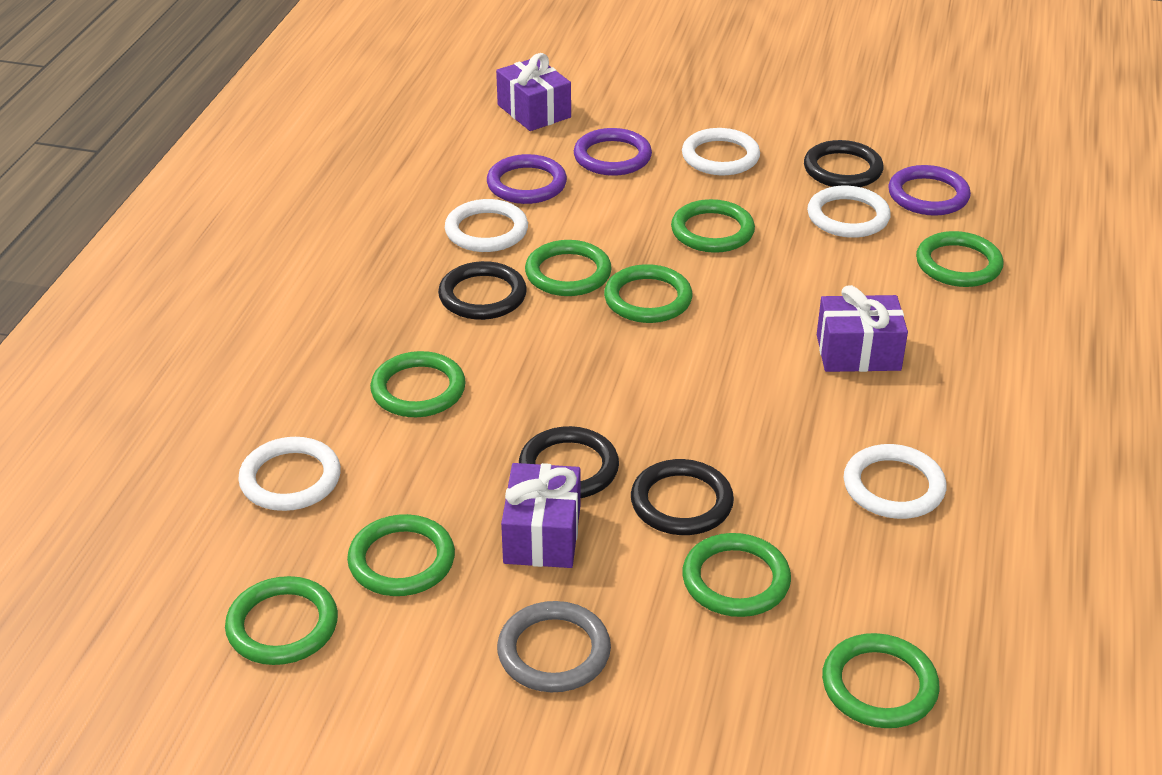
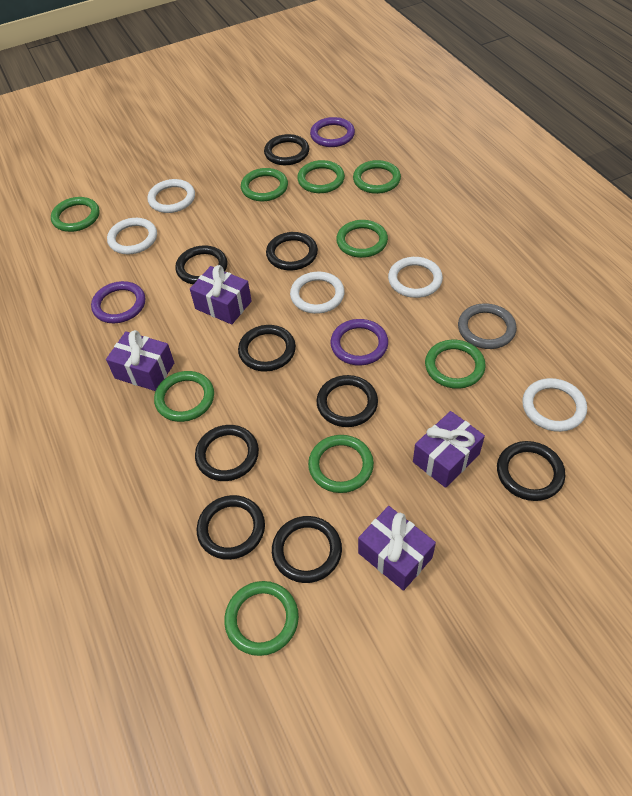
black ring: 4 -> 9
purple gift: 3 -> 4

